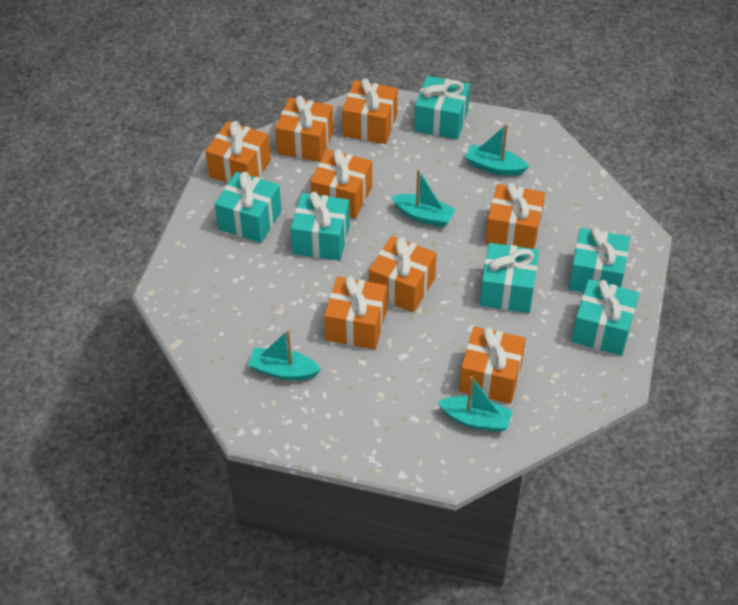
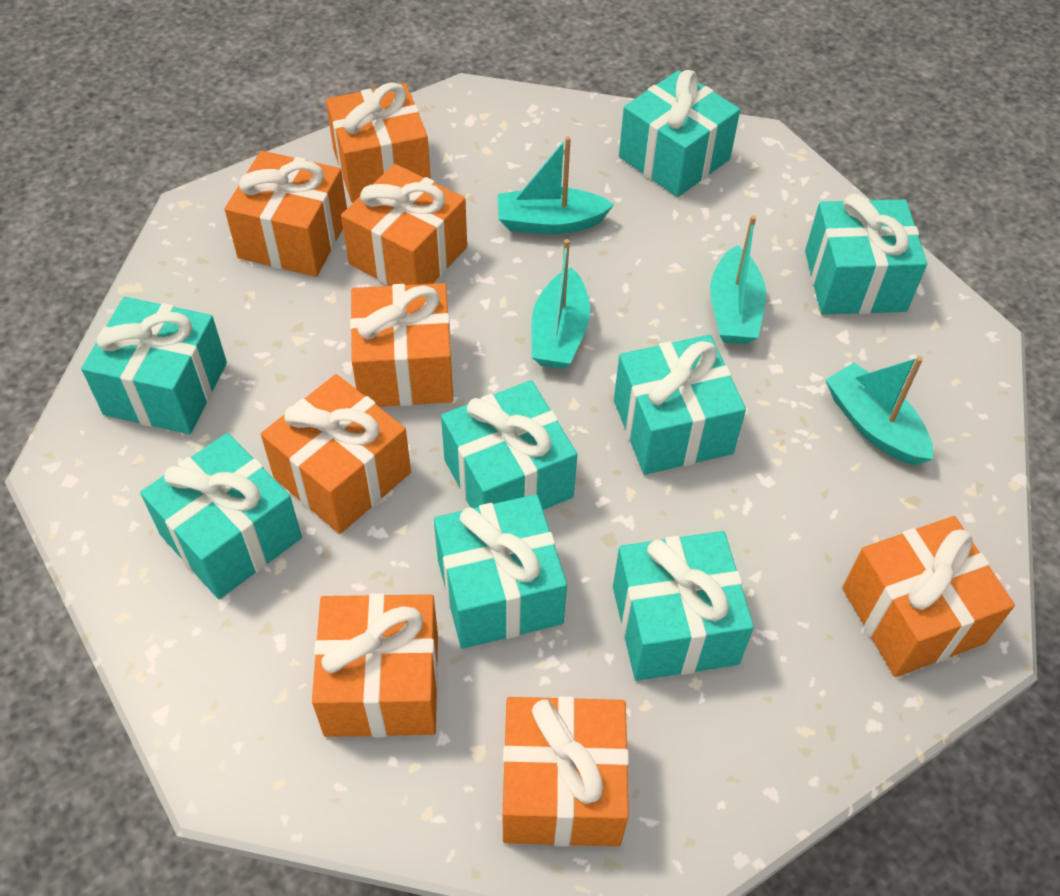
turquoise gift: 6 -> 8

